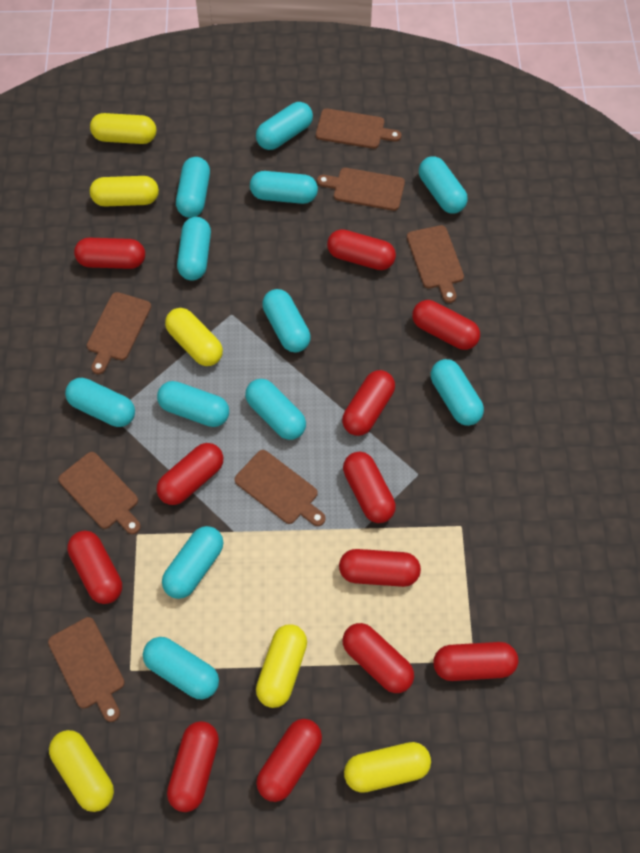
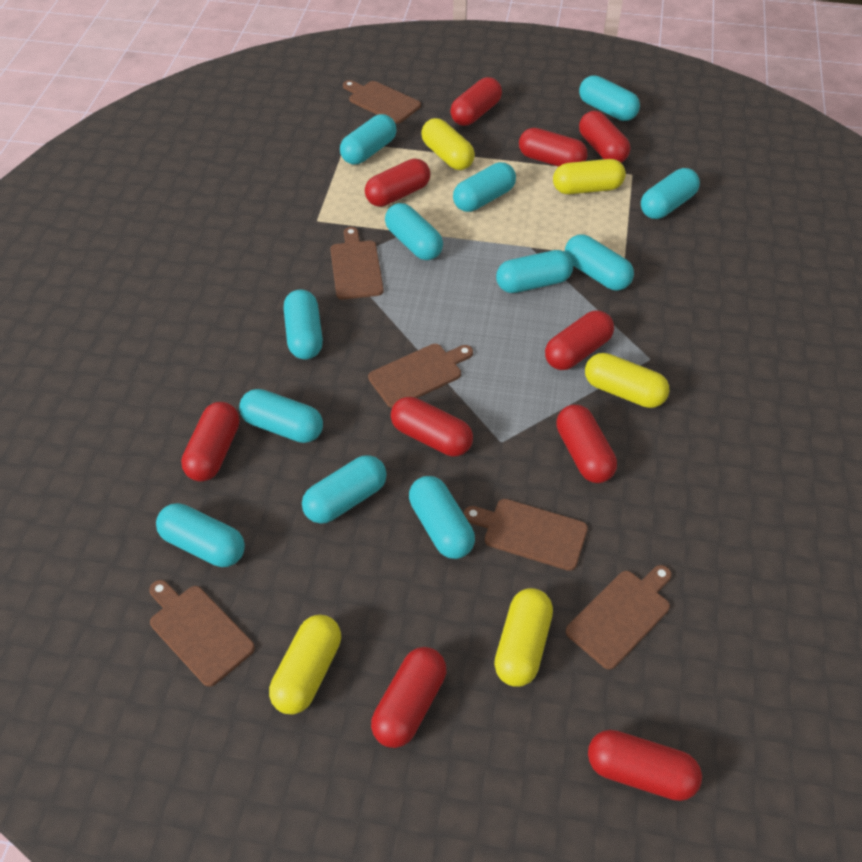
brown cutting board: 7 -> 6
red capsule: 12 -> 10
yellow capsule: 6 -> 5

